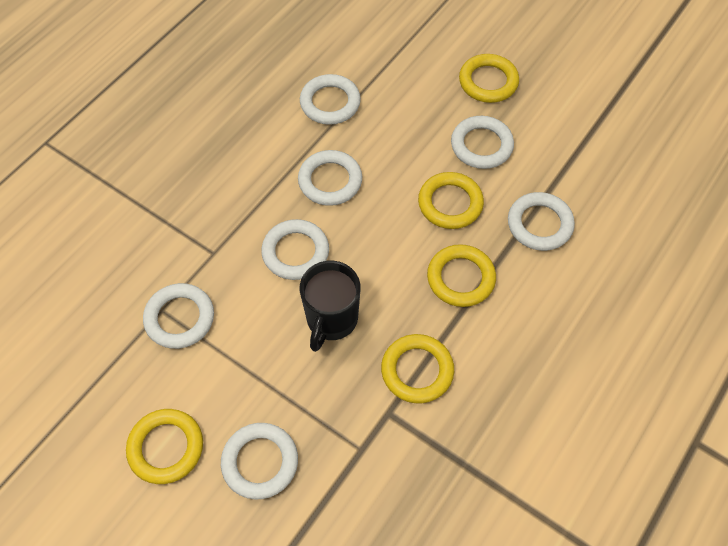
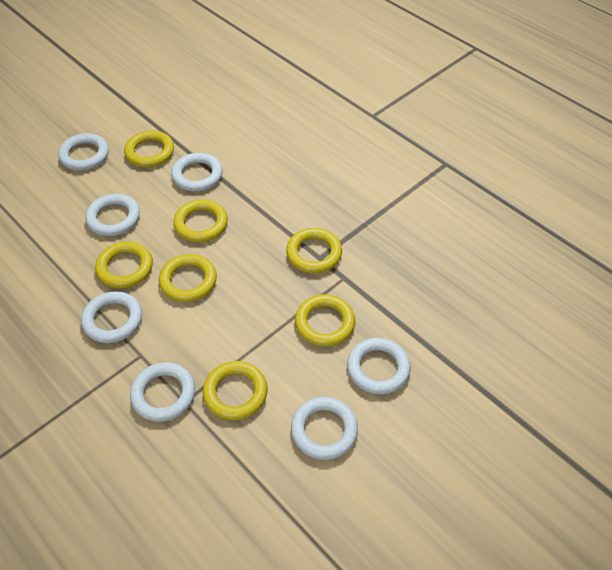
black mug: 1 -> 0
yellow ring: 5 -> 7

